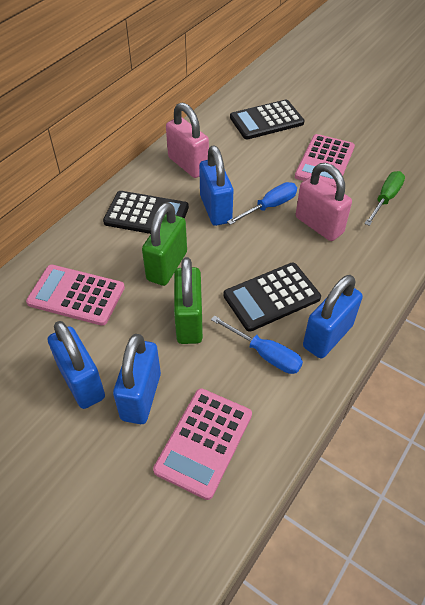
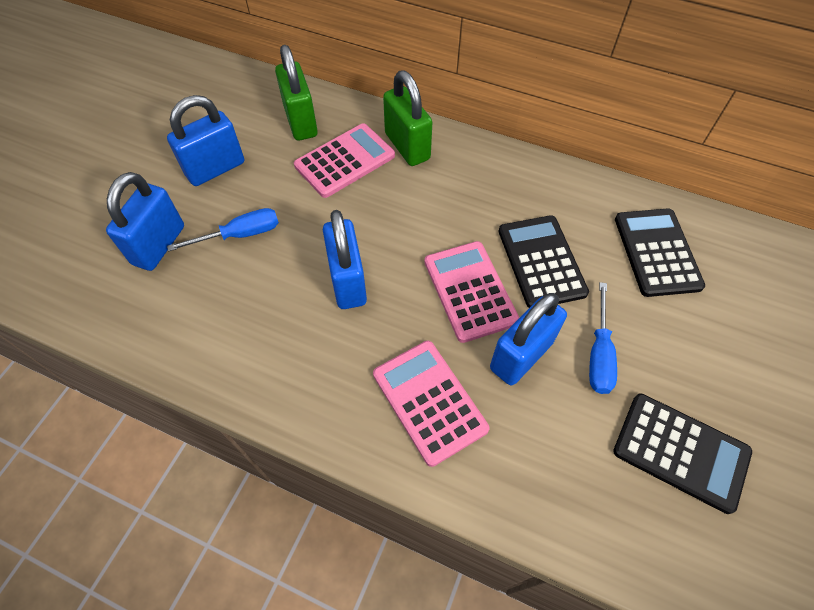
green screwdriver: 1 -> 0
pink padlock: 2 -> 0

